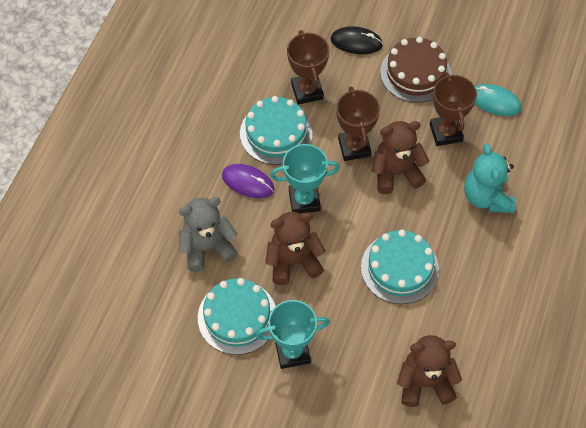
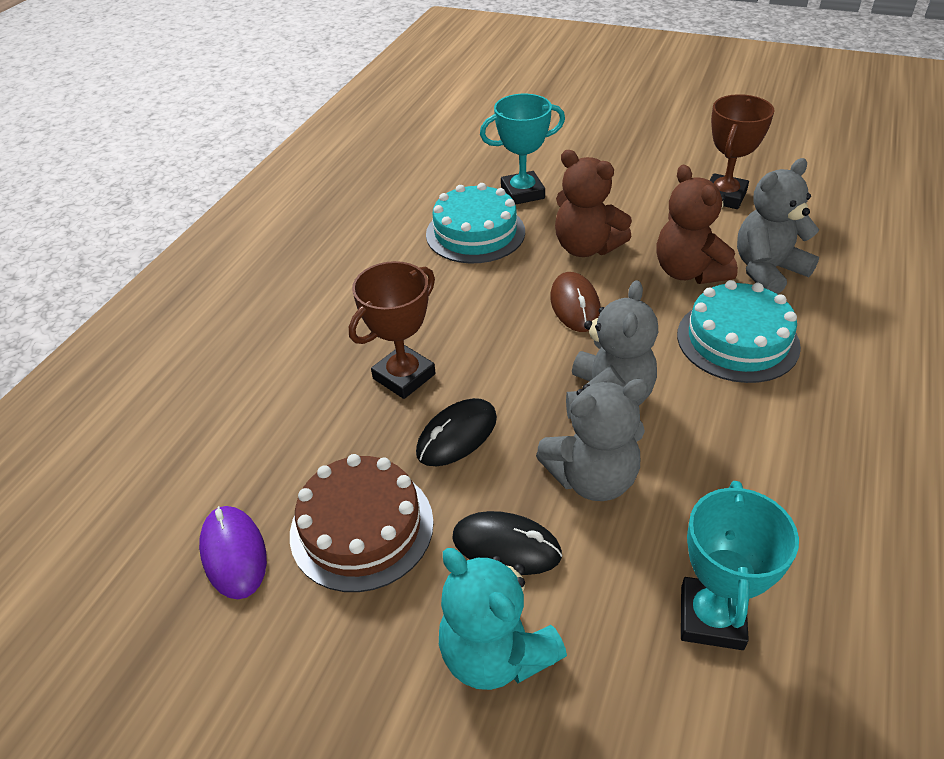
black mouse: 1 -> 2
brown mouse: 0 -> 1
brown teddy bear: 3 -> 2
brown trophy: 3 -> 2
grey teddy bear: 1 -> 3
turquoise cake: 3 -> 2
turquoise mouse: 1 -> 0

